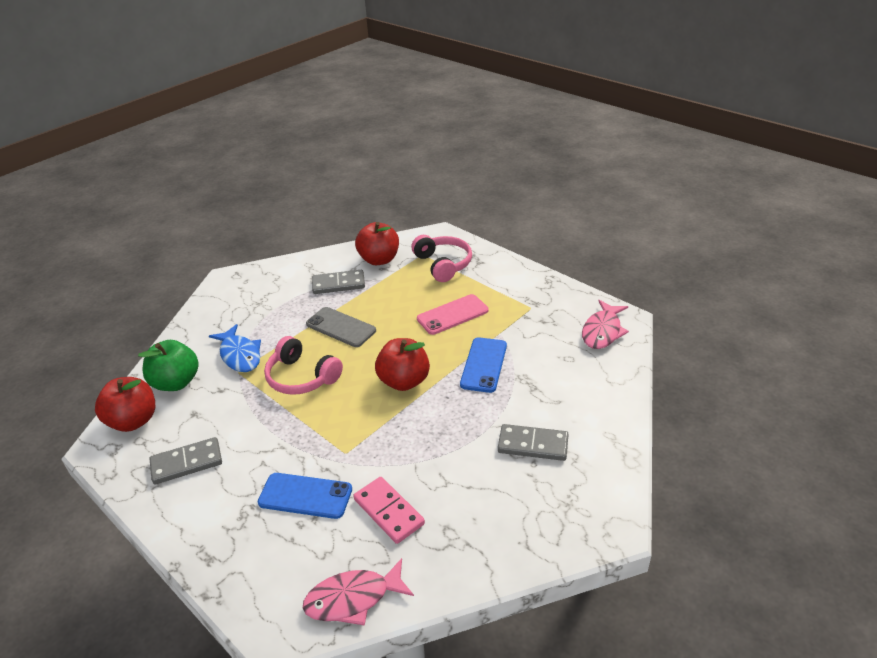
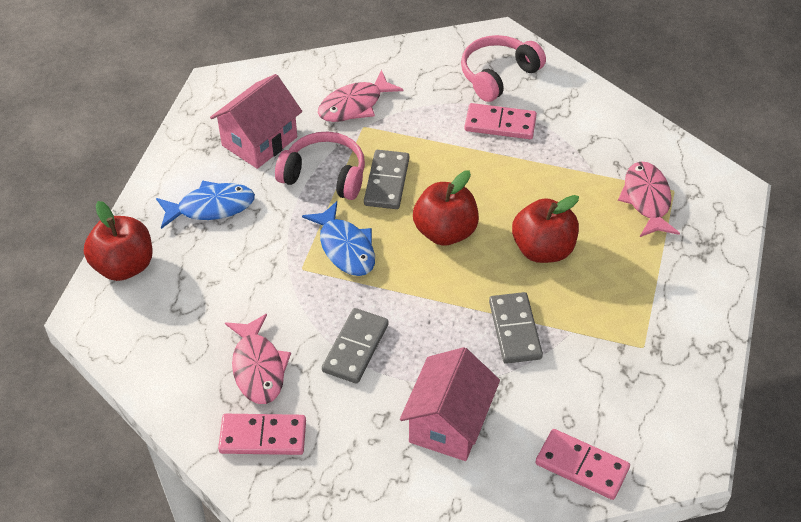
blue fish: 1 -> 2
blue phone: 2 -> 0
green apple: 1 -> 0
grey phone: 1 -> 0
pink domino: 1 -> 3
pink fish: 2 -> 3
pink house: 0 -> 2
pink phone: 1 -> 0

